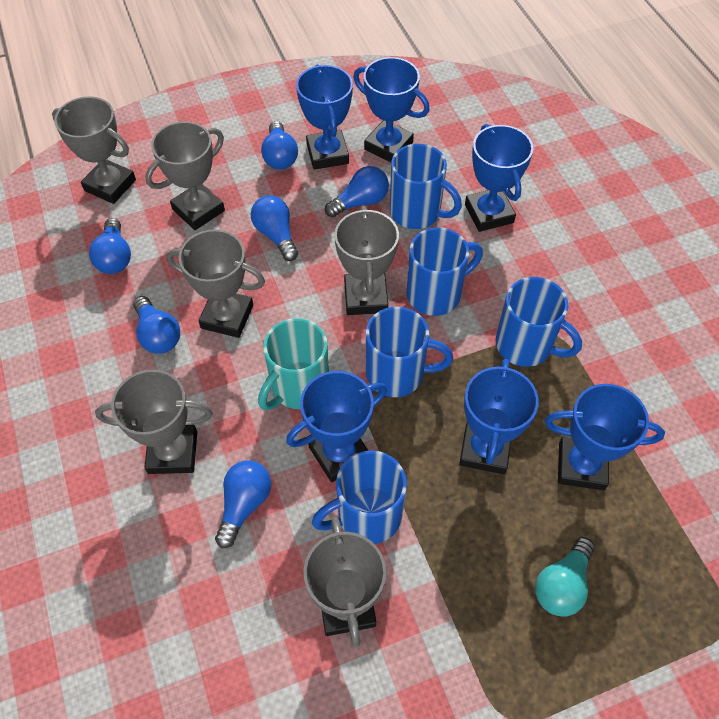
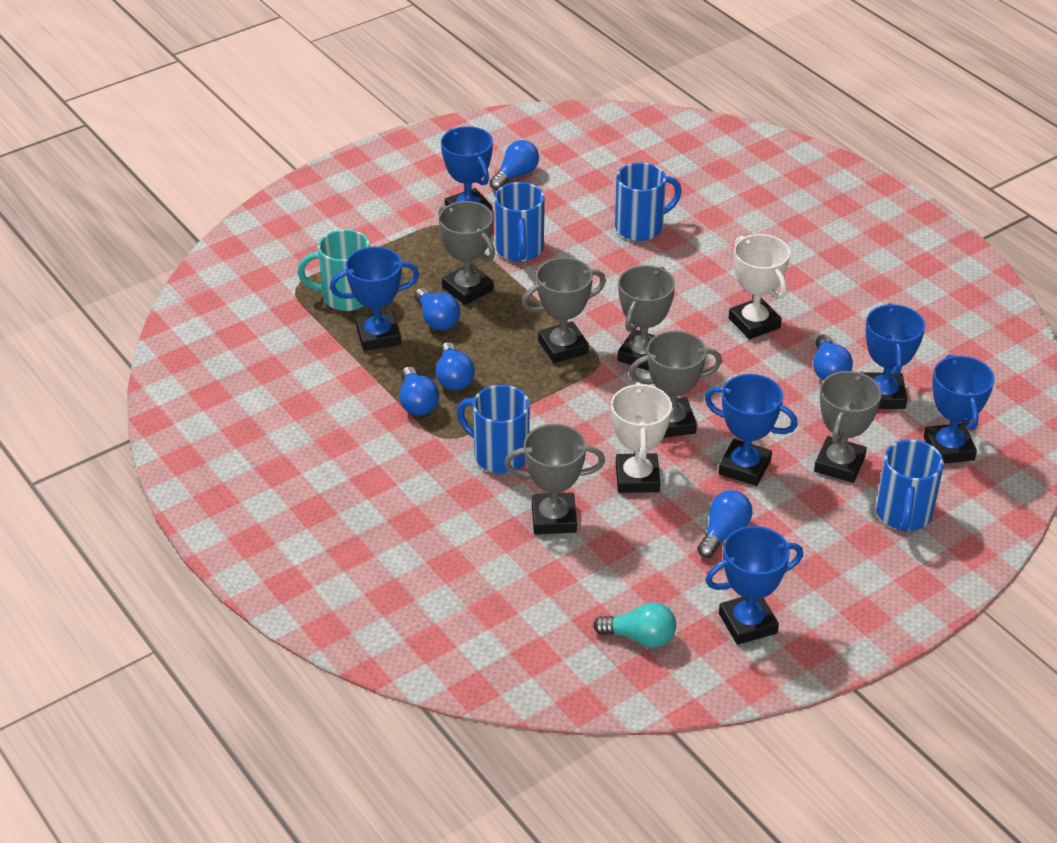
blue mug: 5 -> 4
white trophy: 0 -> 2

